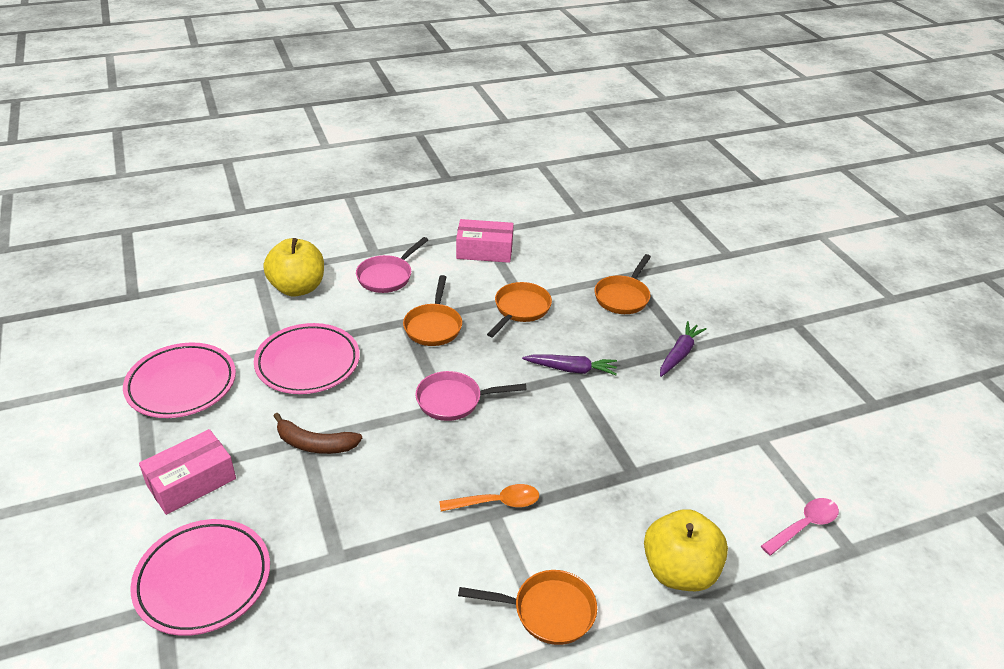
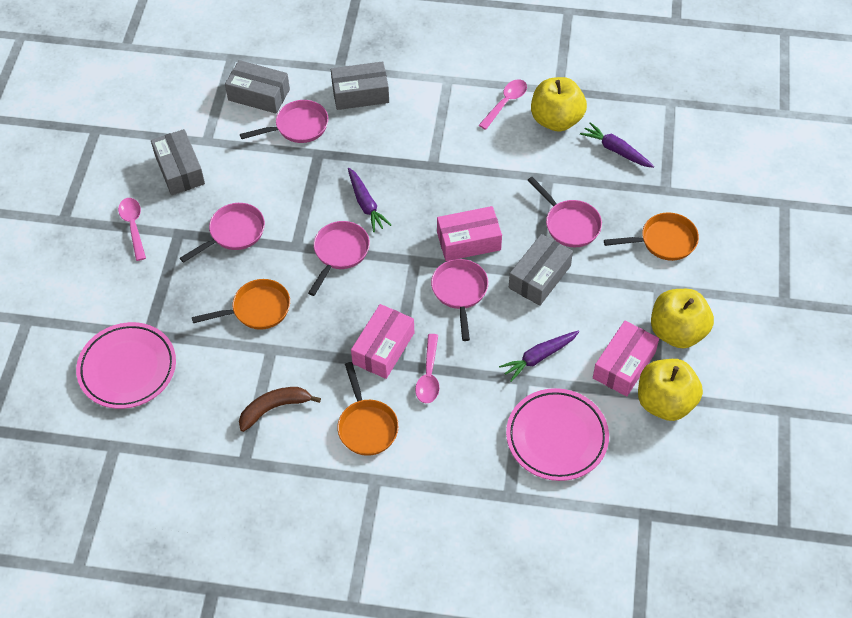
grey box: 0 -> 4
orange pan: 4 -> 3
orange spoon: 1 -> 0
pink box: 2 -> 3
pink pan: 2 -> 5
pink plate: 3 -> 2
pink spoon: 1 -> 3
purple carrot: 2 -> 3
yellow apple: 2 -> 3

